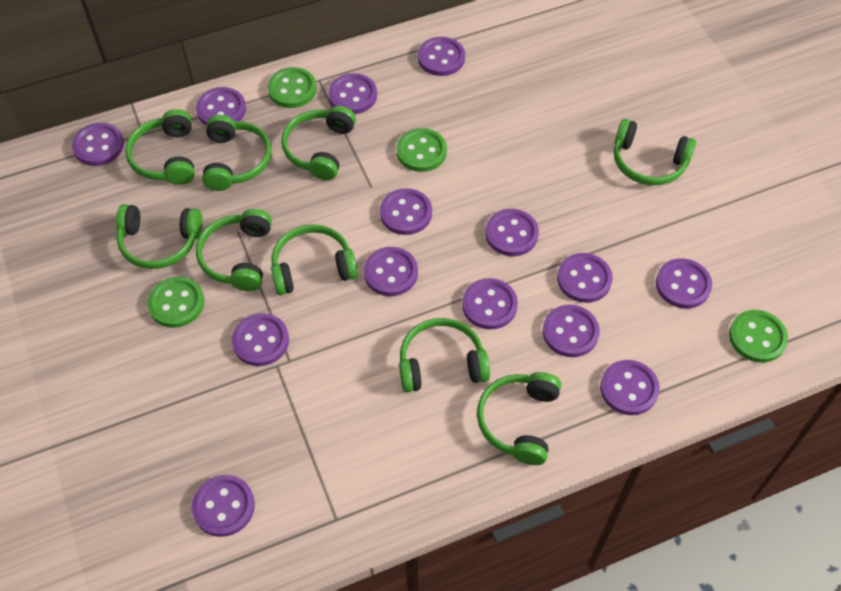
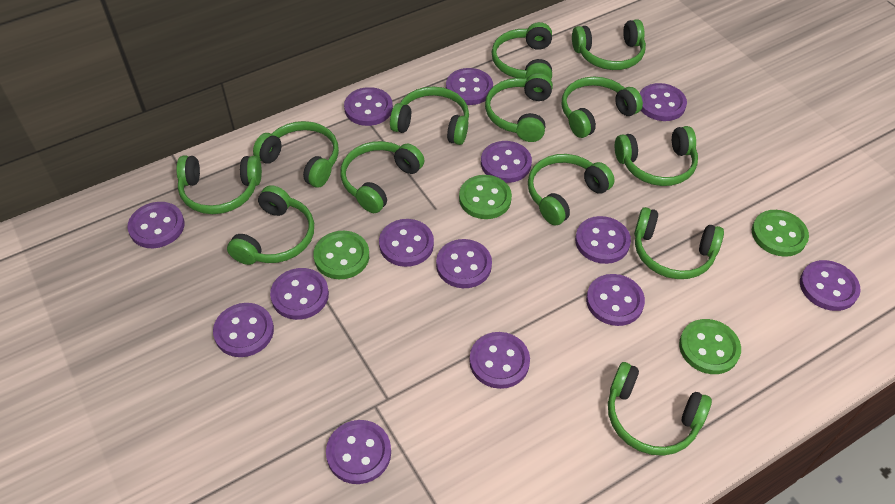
green headphones: 9 -> 13

